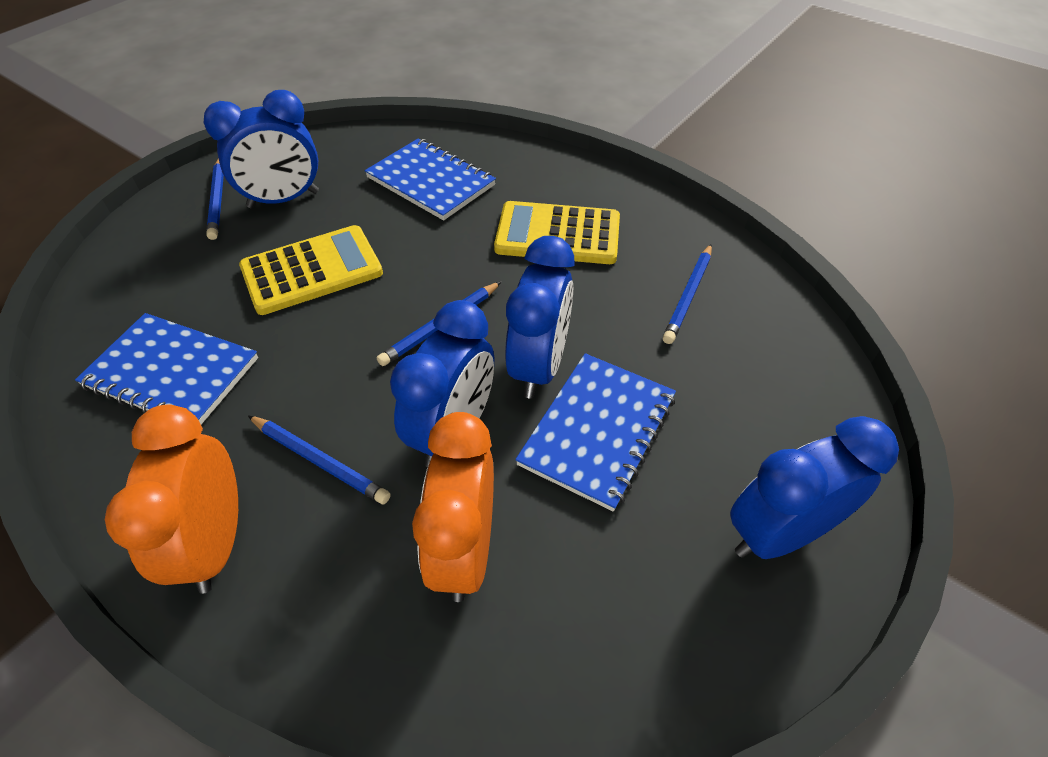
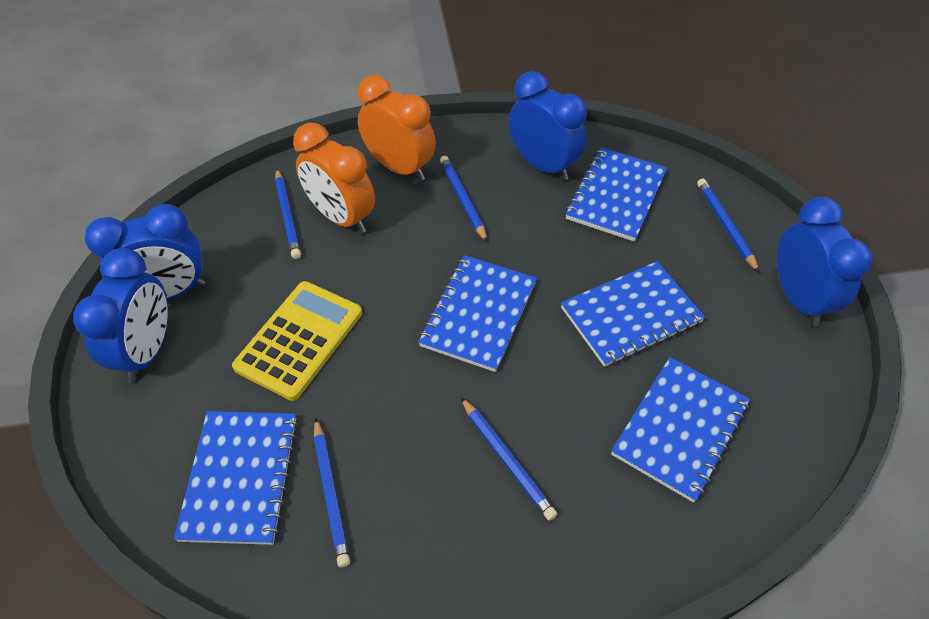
blue notebook: 3 -> 5
blue pencil: 4 -> 5
yellow calculator: 2 -> 1

